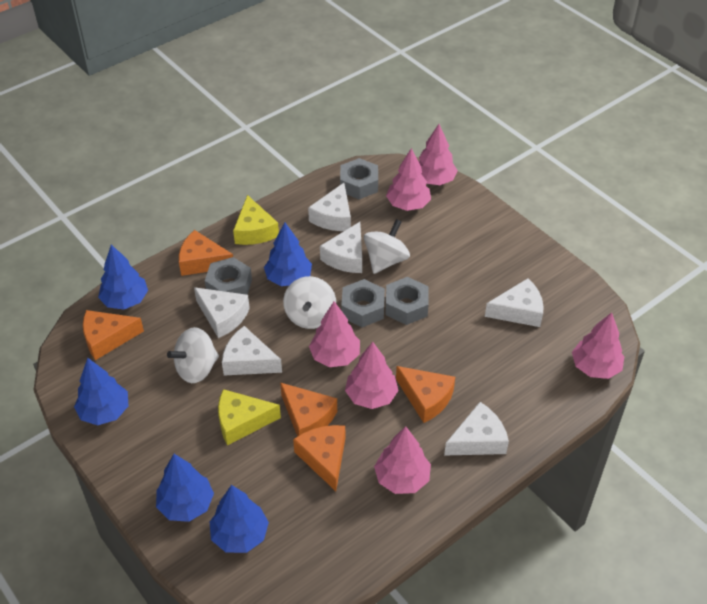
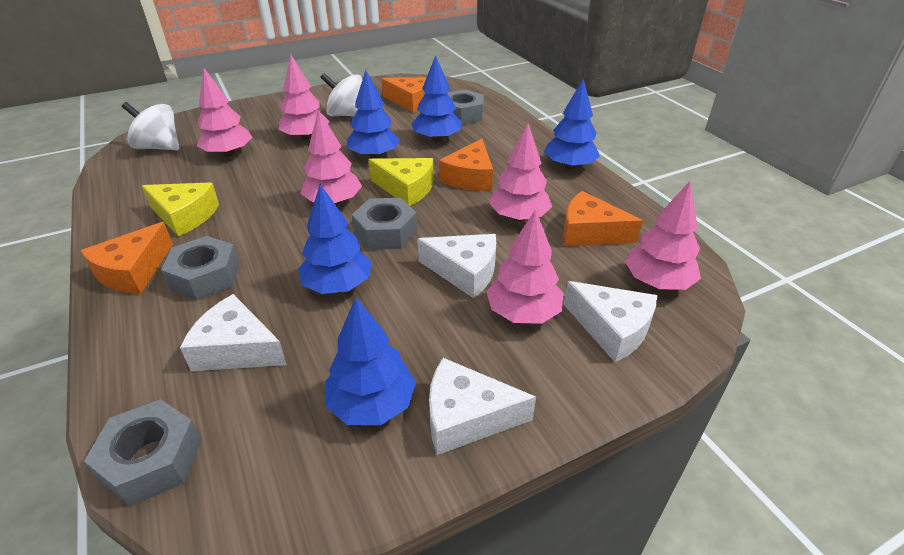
orange cheese: 5 -> 4
white cheese: 6 -> 4
white spinning top: 3 -> 2

